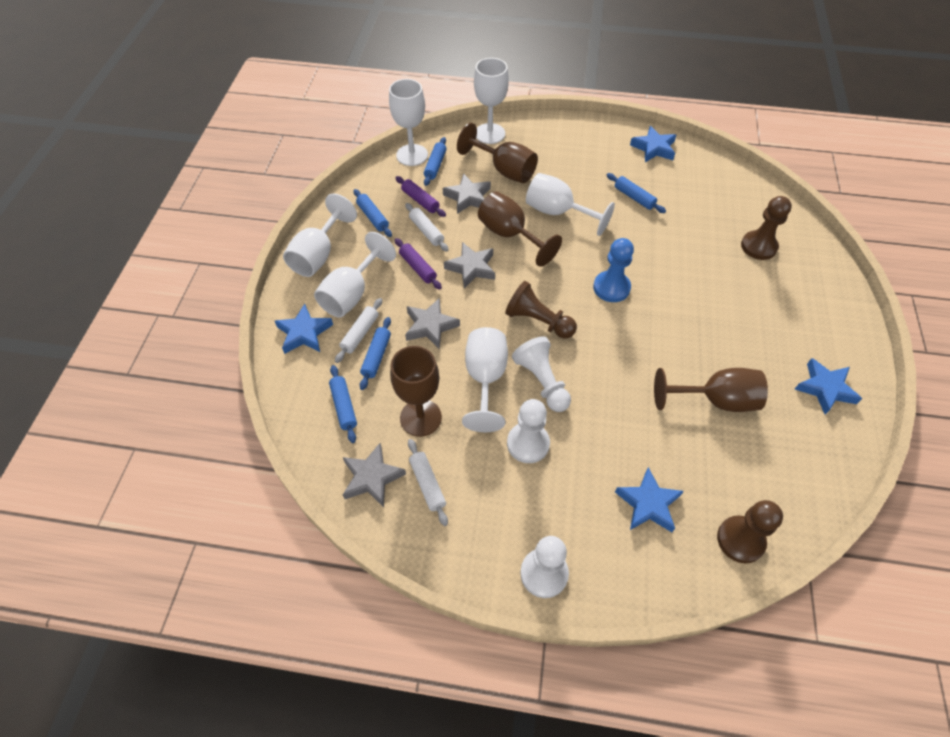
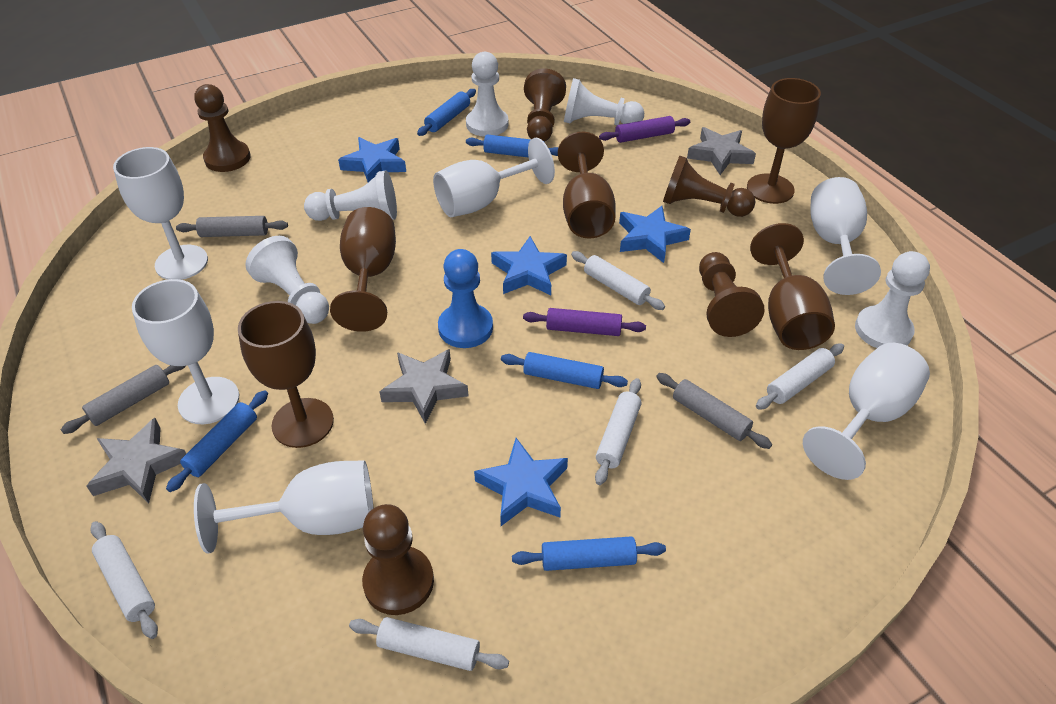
brown goblet: 4 -> 5
brown pawn: 3 -> 5
grey rolling pin: 0 -> 3
grey star: 4 -> 3
white pawn: 3 -> 5
white rolling pin: 3 -> 5

